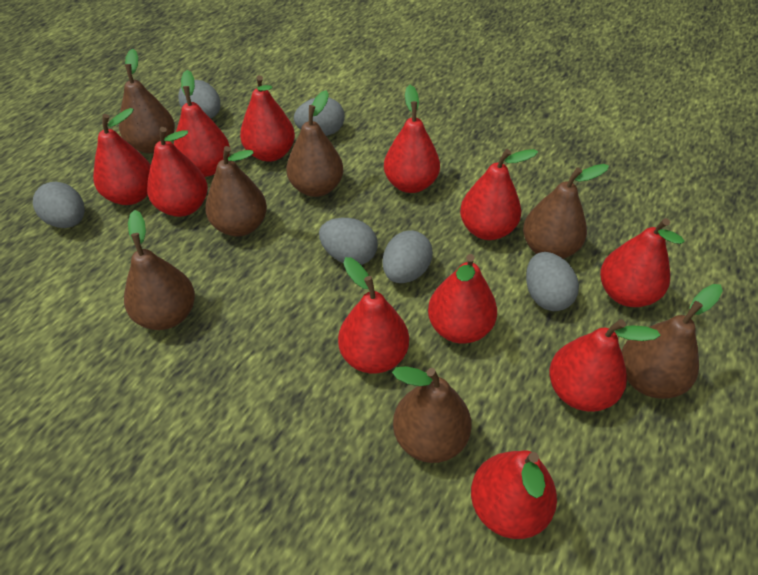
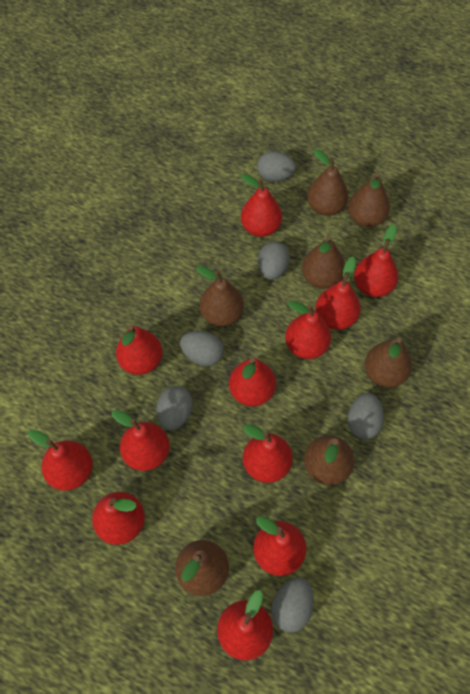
red pear: 11 -> 12

